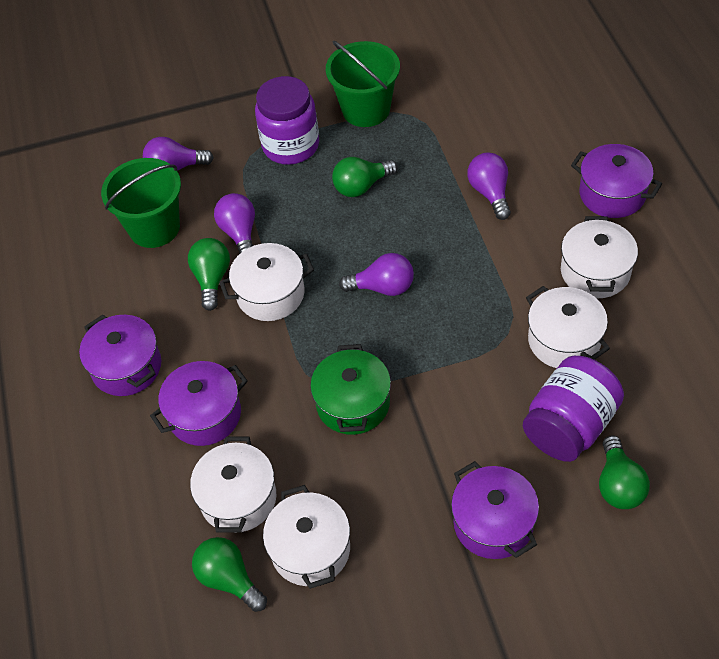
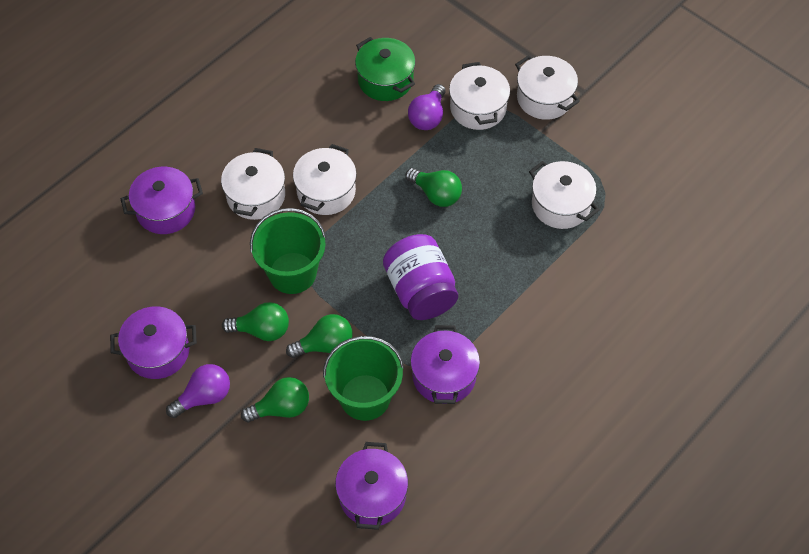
purple jar: 2 -> 1
purple light bulb: 4 -> 2

